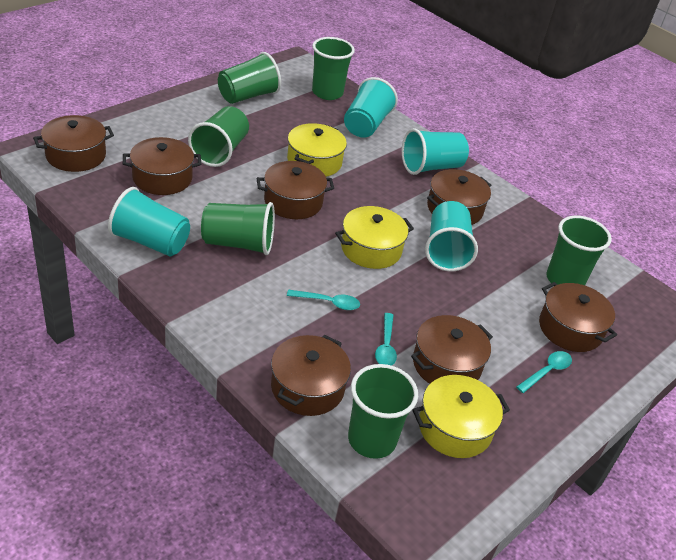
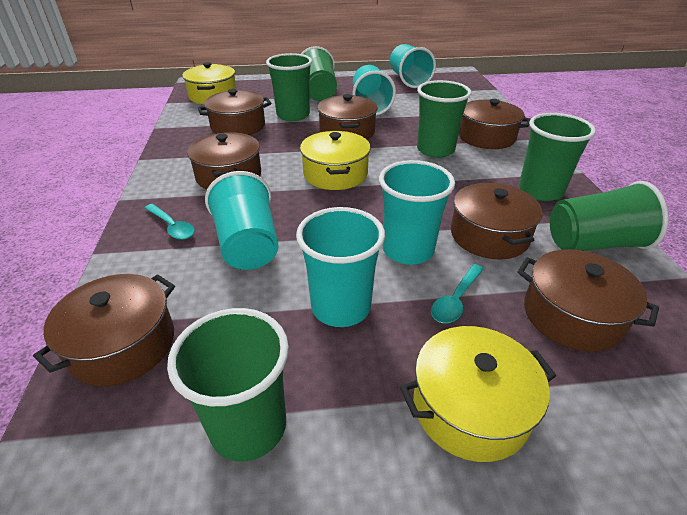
turquoise cup: 4 -> 5
turquoise spoon: 3 -> 2

